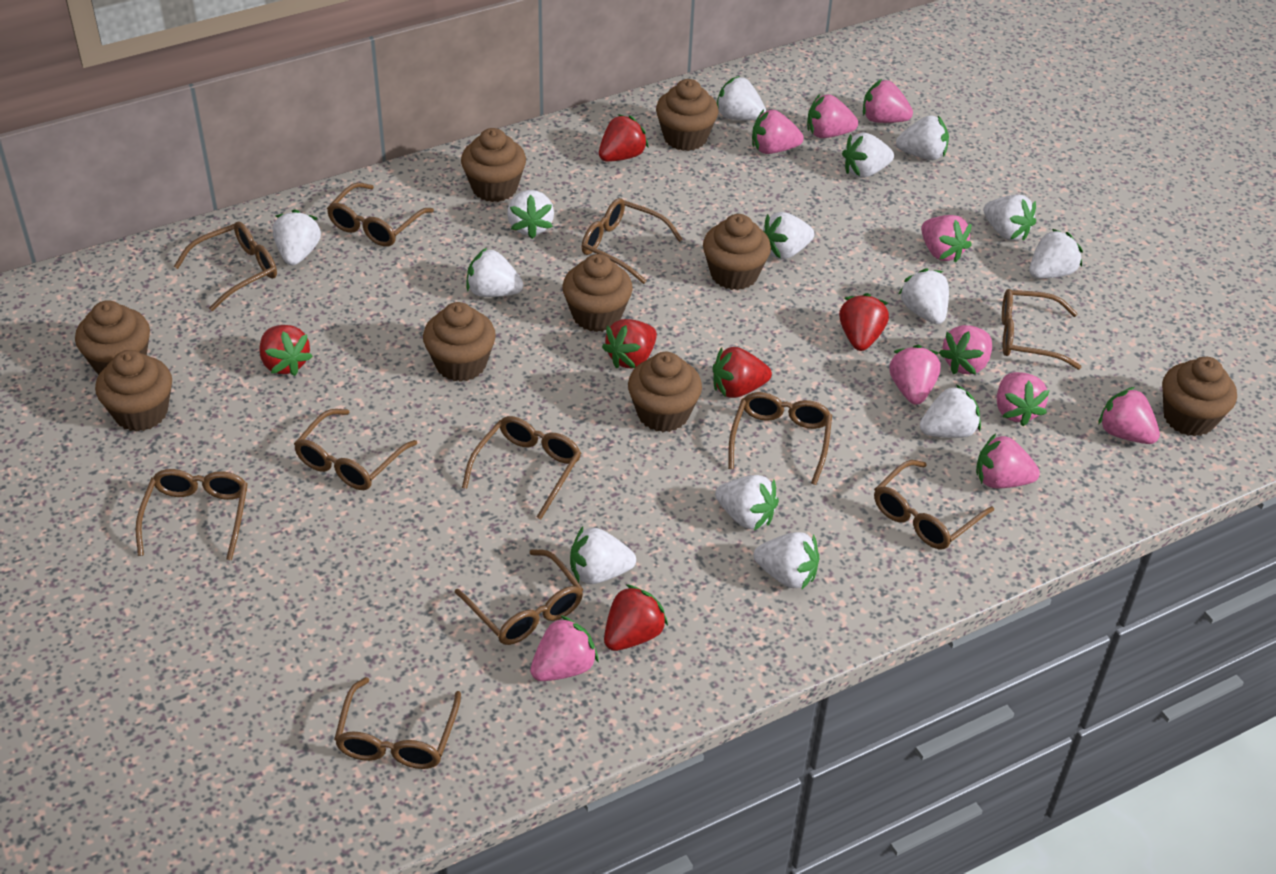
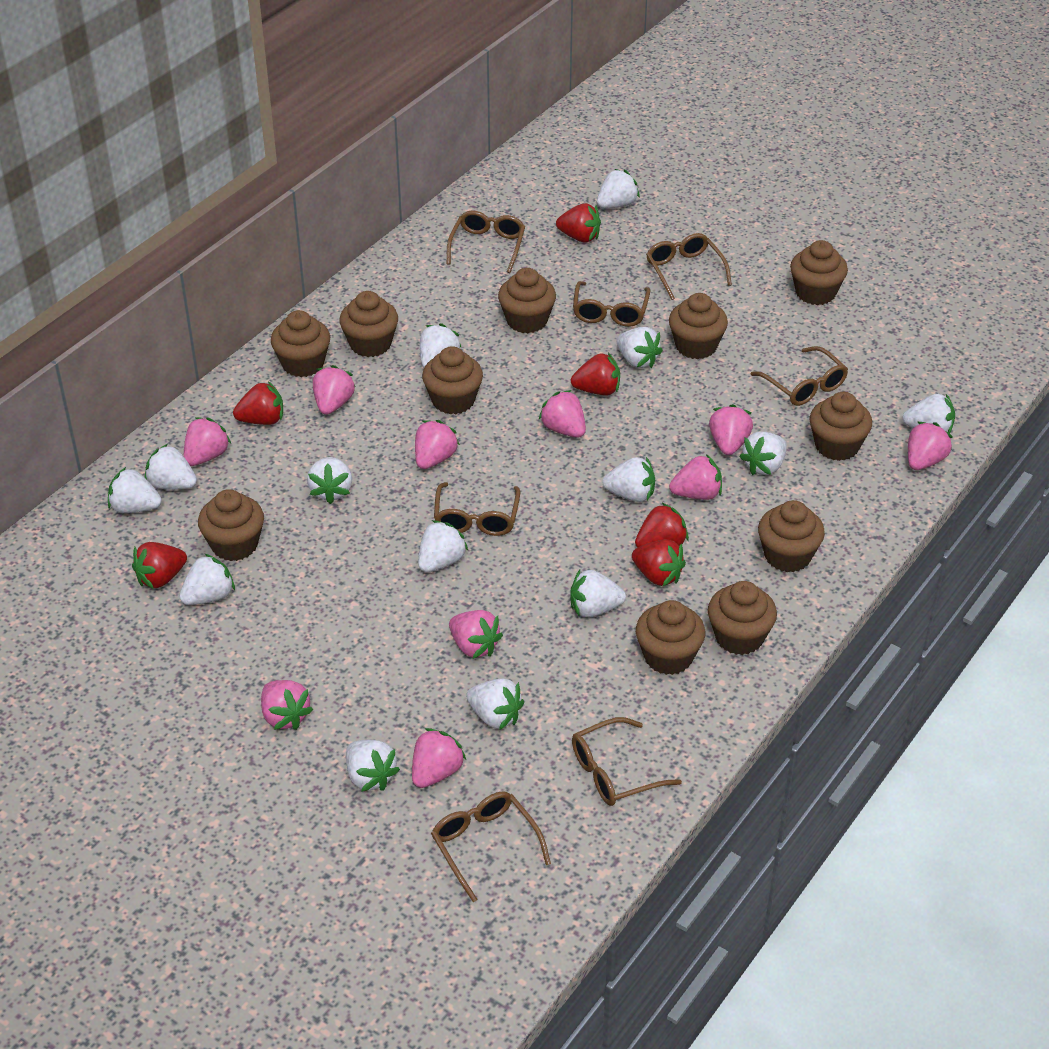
brown cupcake: 9 -> 11
brown glasses: 11 -> 7

